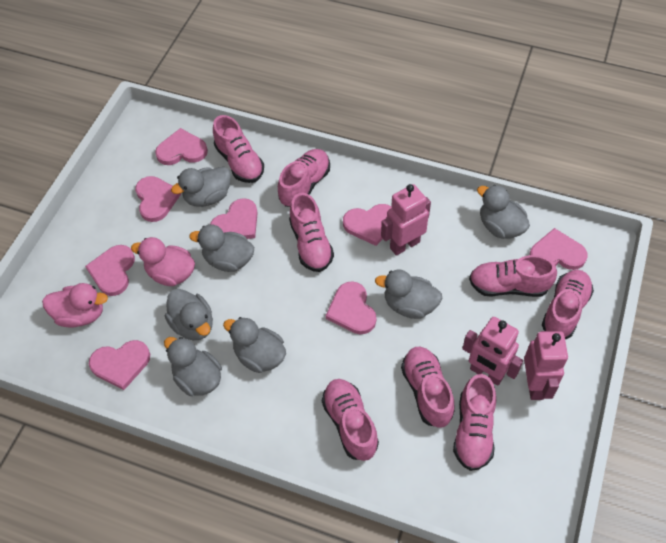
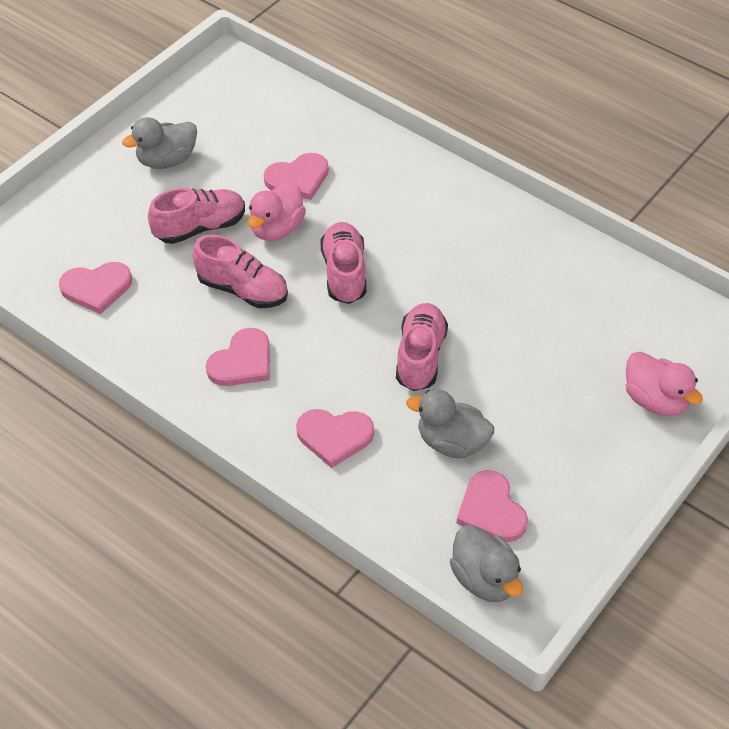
grey duck: 7 -> 3
pink heart: 8 -> 5
pink robot: 3 -> 0
pink shoe: 8 -> 4

